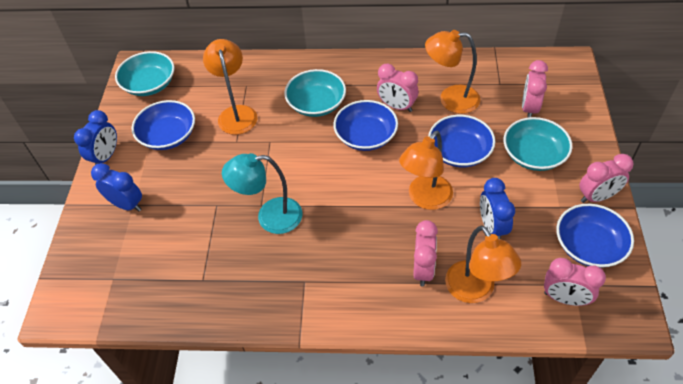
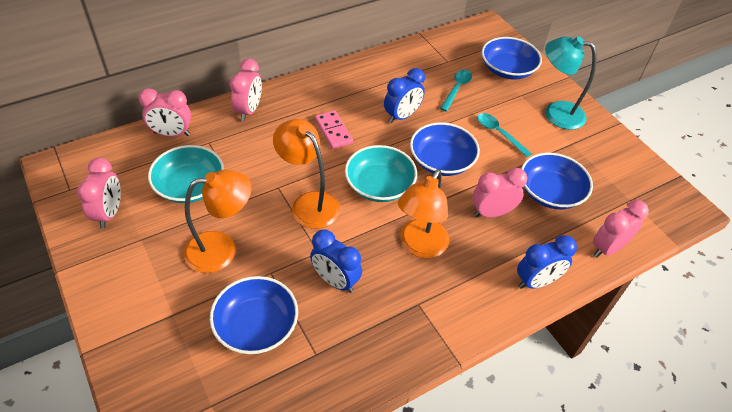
orange lamp: 4 -> 3
pink domino: 0 -> 1
turquoise bowl: 3 -> 2
turquoise spoon: 0 -> 2

